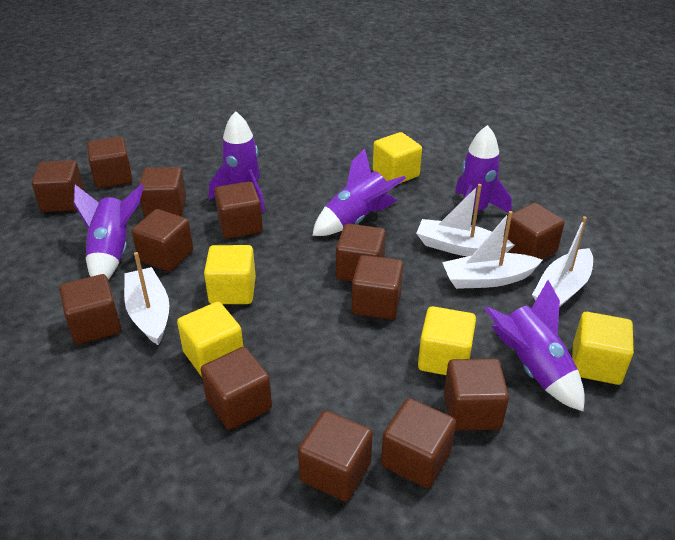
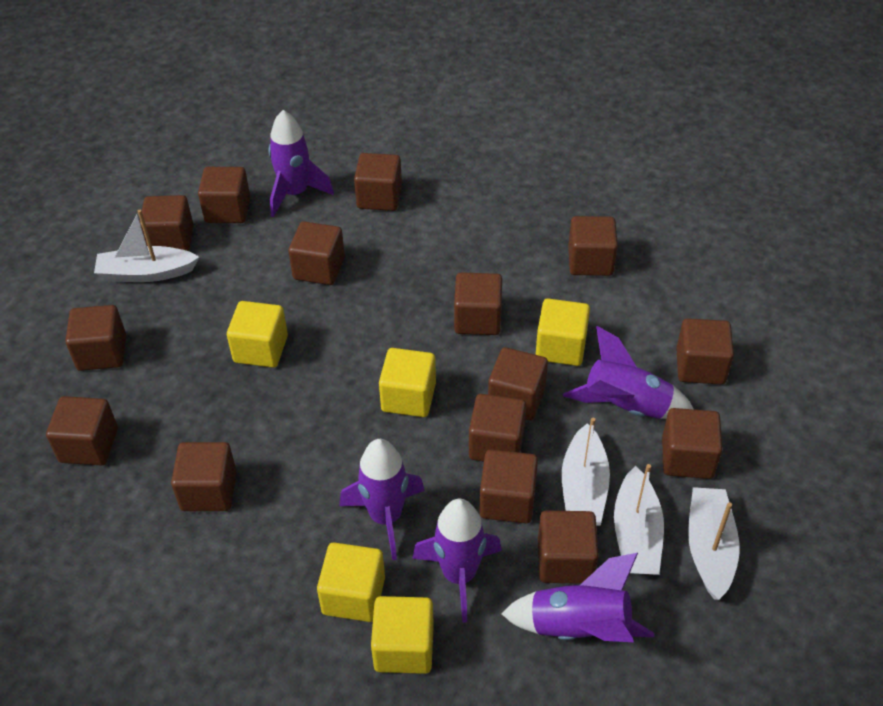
brown cube: 13 -> 15

